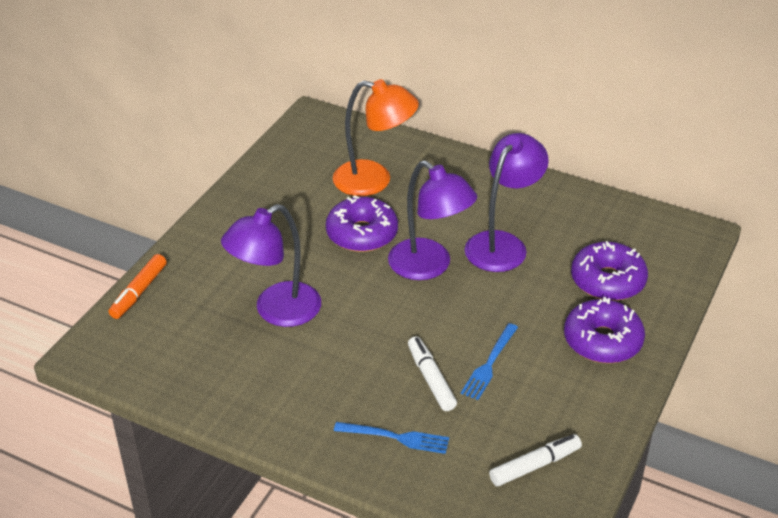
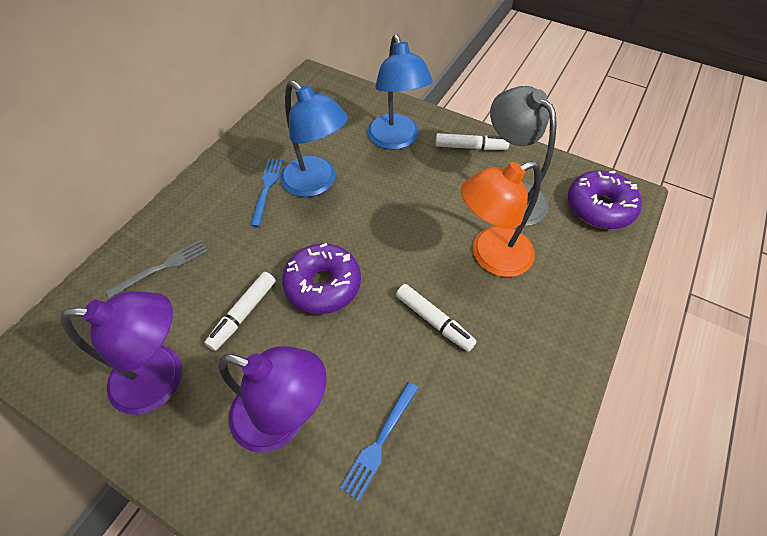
blue lamp: 0 -> 2
grey fork: 0 -> 1
grey lamp: 0 -> 1
orange marker: 1 -> 0
purple donut: 3 -> 2
purple lamp: 3 -> 2
white marker: 2 -> 3

